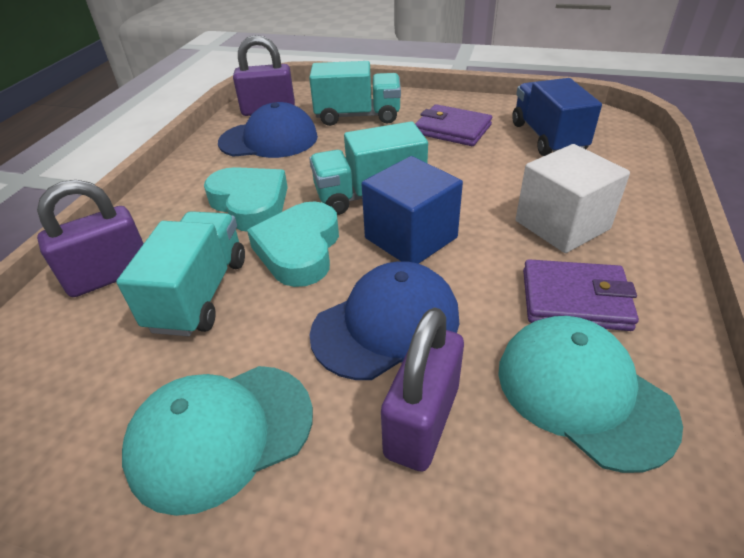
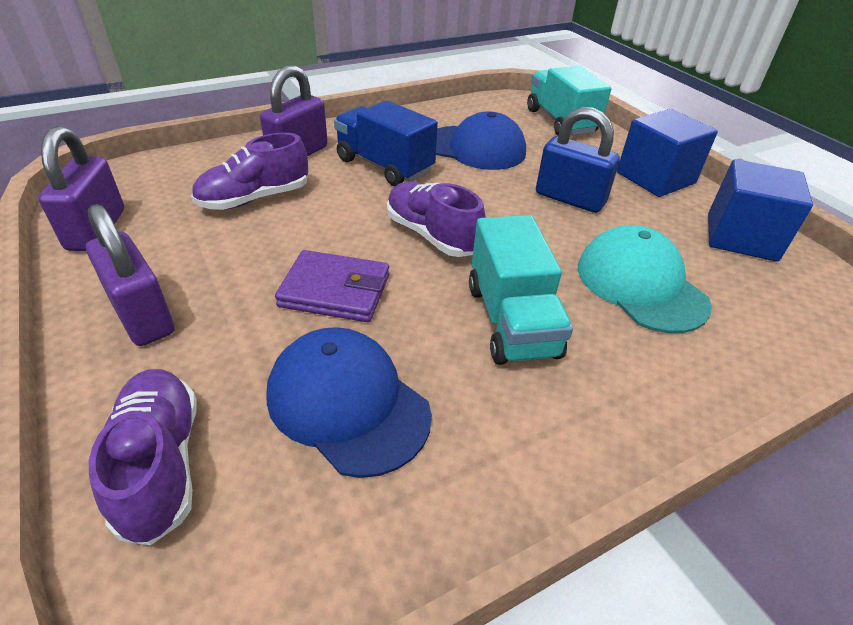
blue cube: 1 -> 2
blue padlock: 0 -> 1
purple shoe: 0 -> 3
purple wallet: 2 -> 1
turquoise cap: 2 -> 1
turquoise heart: 2 -> 0
turquoise truck: 3 -> 2
white cube: 1 -> 0

